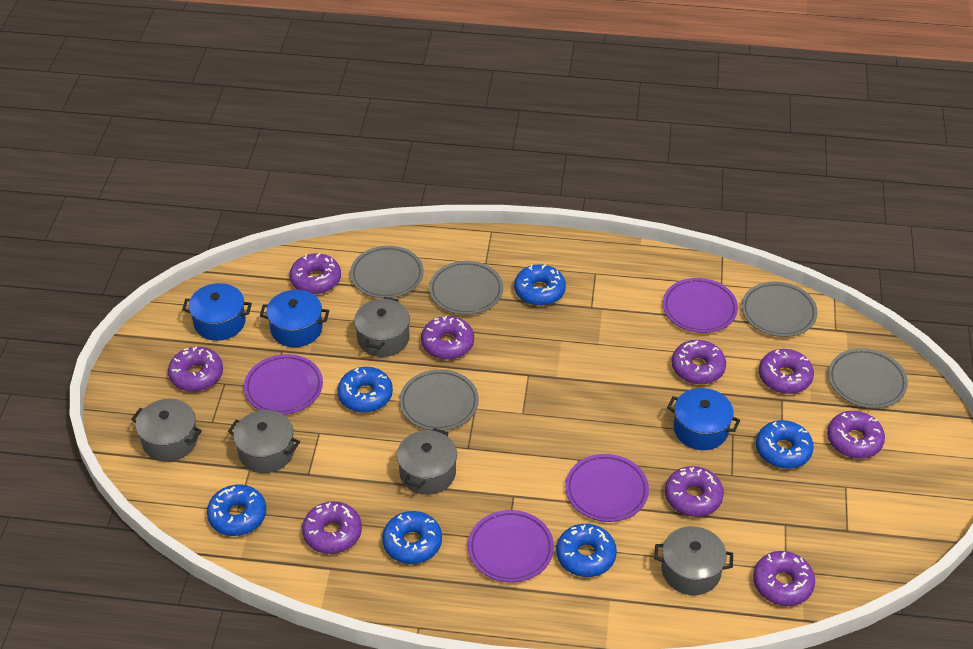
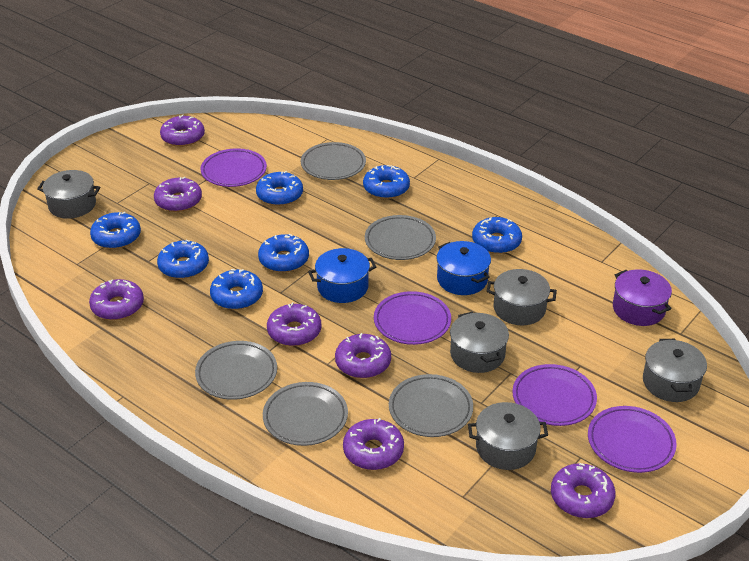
blue donut: 6 -> 7
blue pot: 3 -> 2
purple donut: 9 -> 7
purple pot: 0 -> 1

